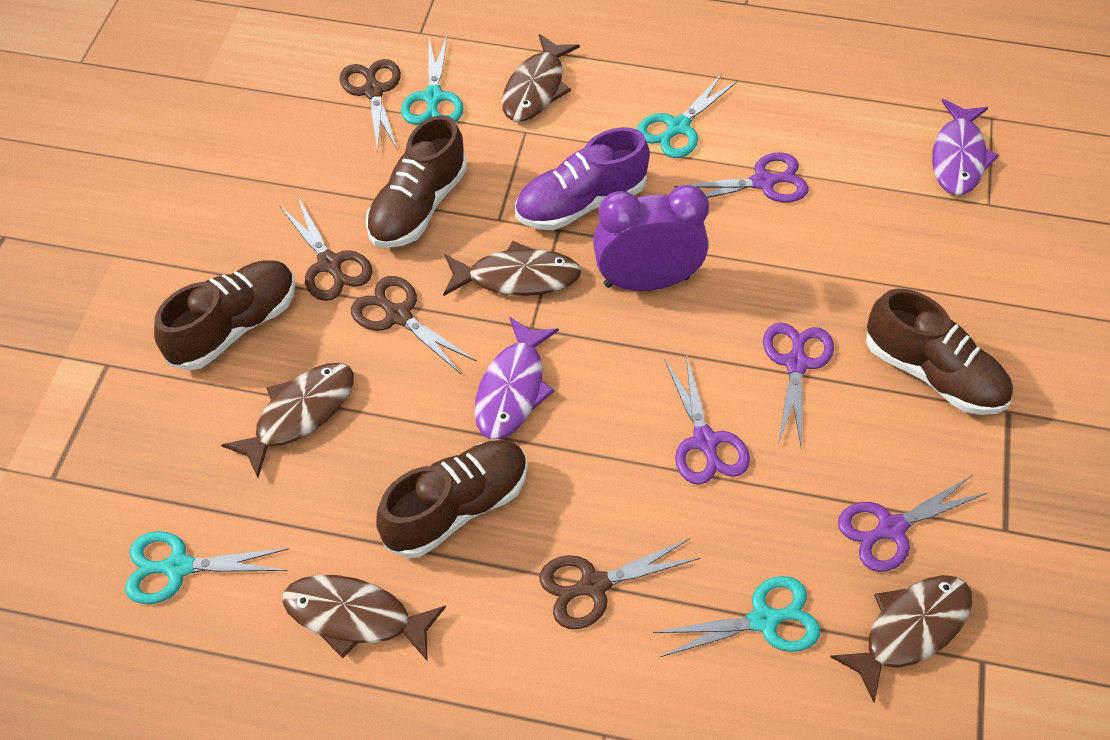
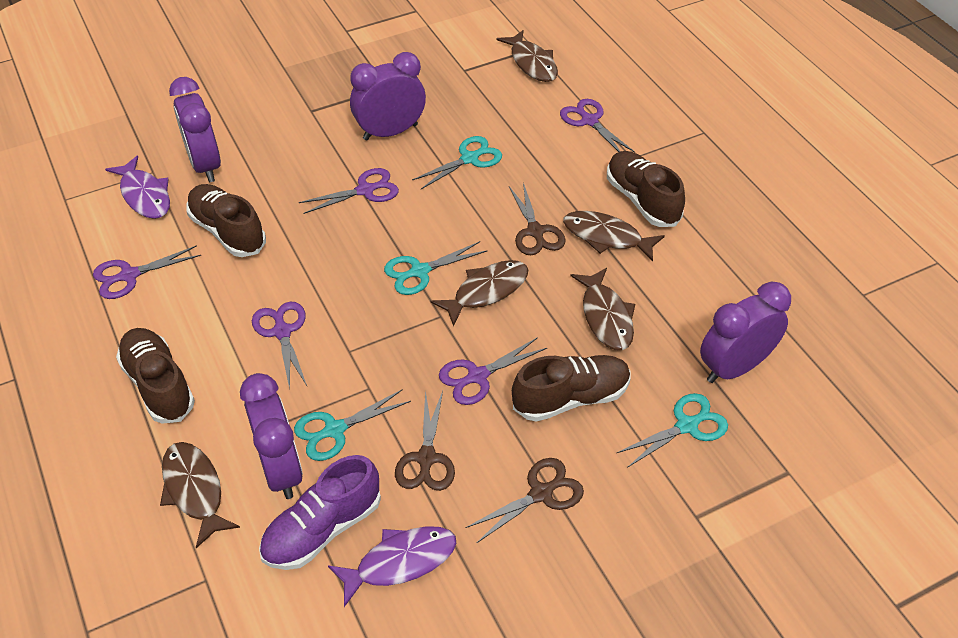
brown scissors: 4 -> 3
purple clock: 1 -> 4
purple scissors: 4 -> 5

